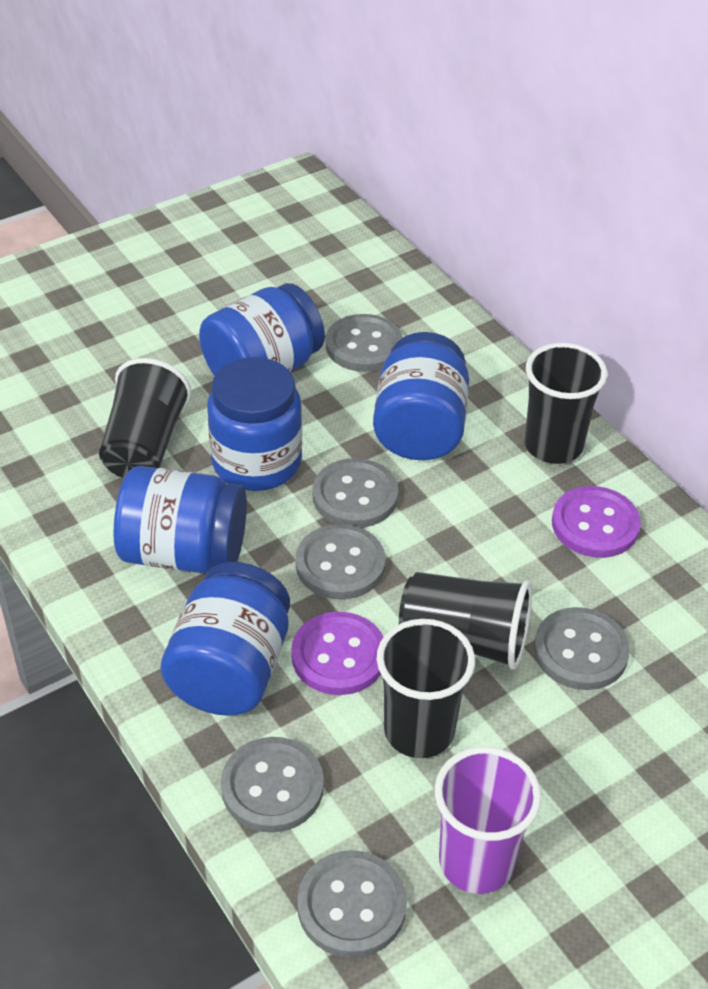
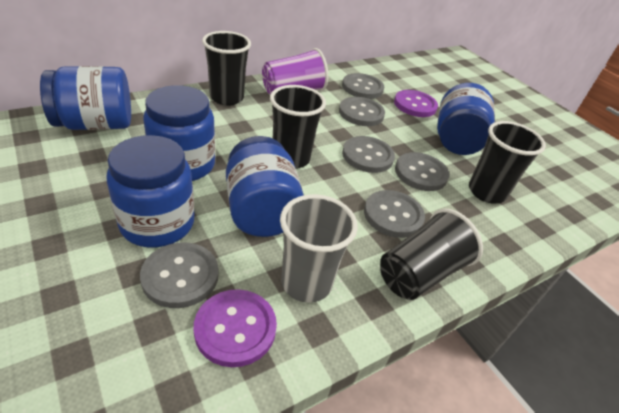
grey cup: 0 -> 1

